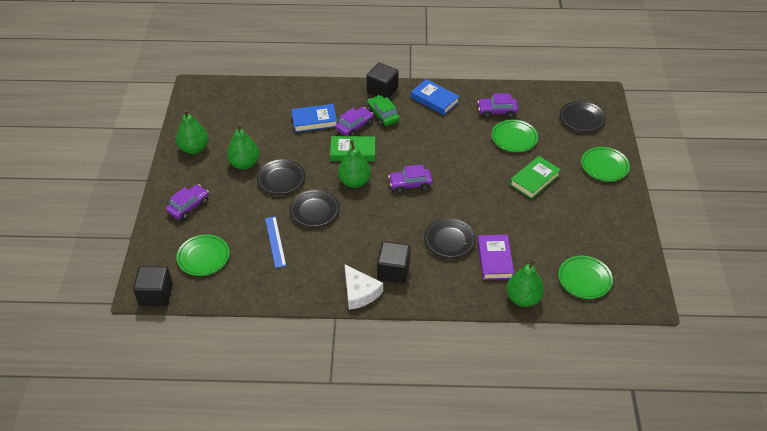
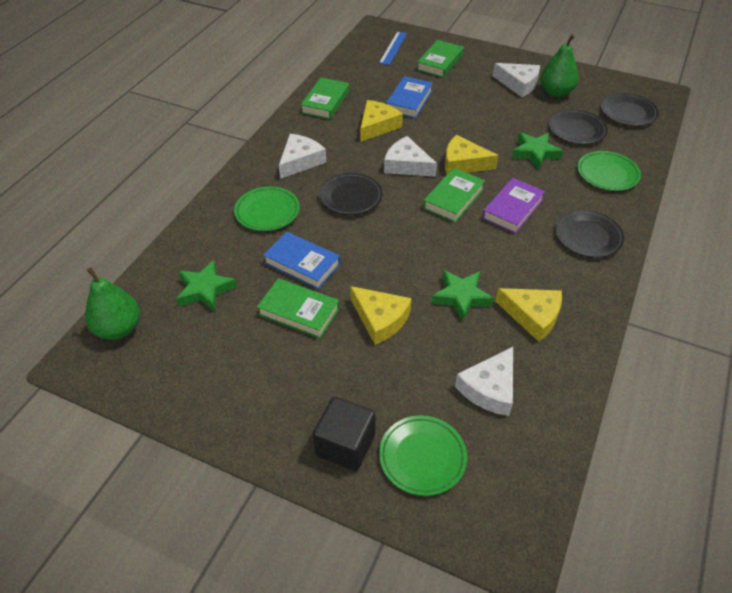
black cube: 3 -> 1
green book: 2 -> 4
green car: 1 -> 0
green pear: 4 -> 2
green plate: 4 -> 3
green star: 0 -> 3
purple car: 4 -> 0
white cheese: 1 -> 4
yellow cheese: 0 -> 4

